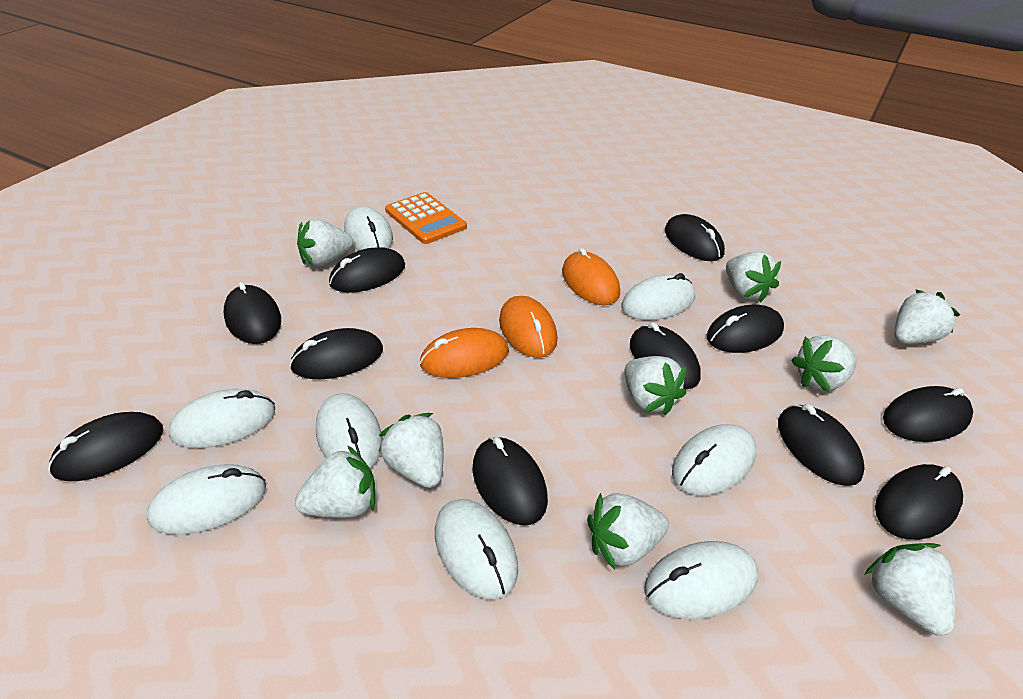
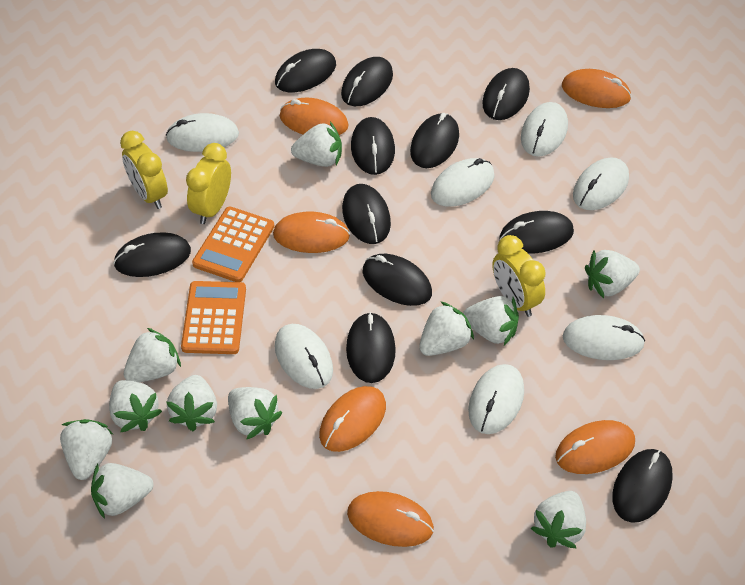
orange calculator: 1 -> 2
orange mouse: 3 -> 6
white mouse: 8 -> 7
white strawberry: 9 -> 11
yellow clock: 0 -> 3

